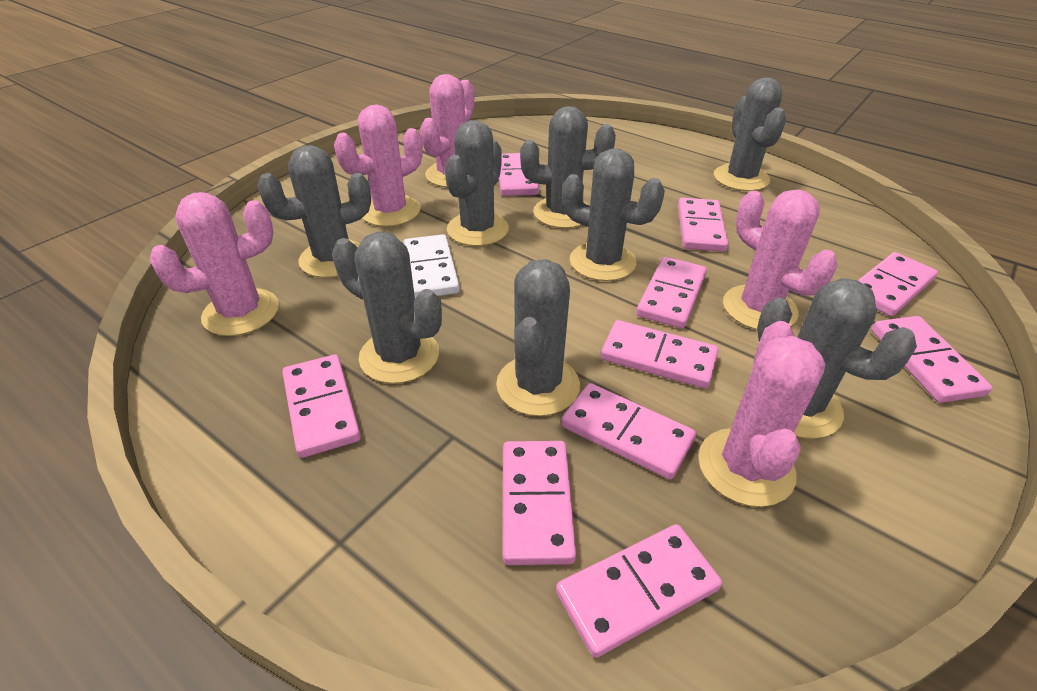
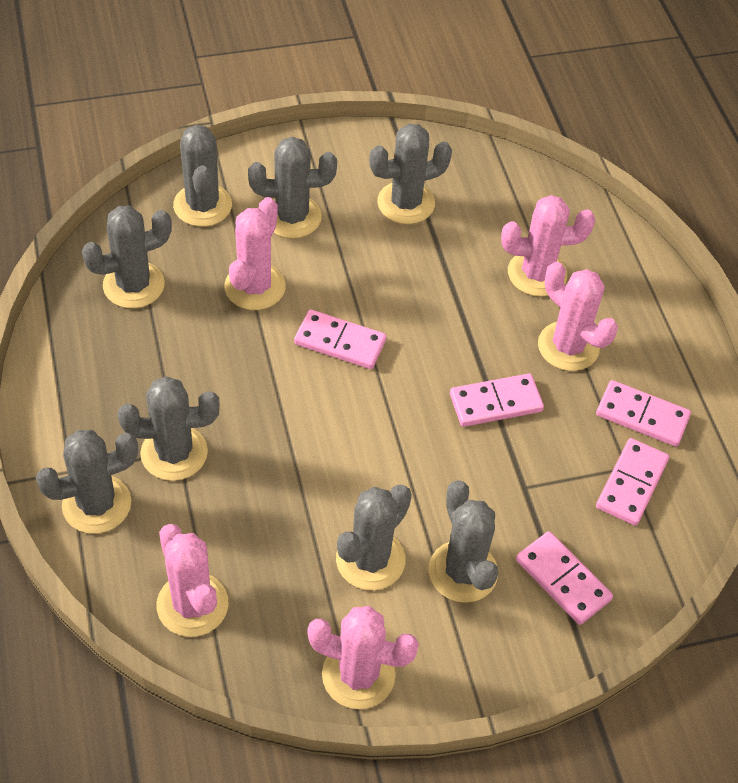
pink domino: 10 -> 5
white domino: 1 -> 0

